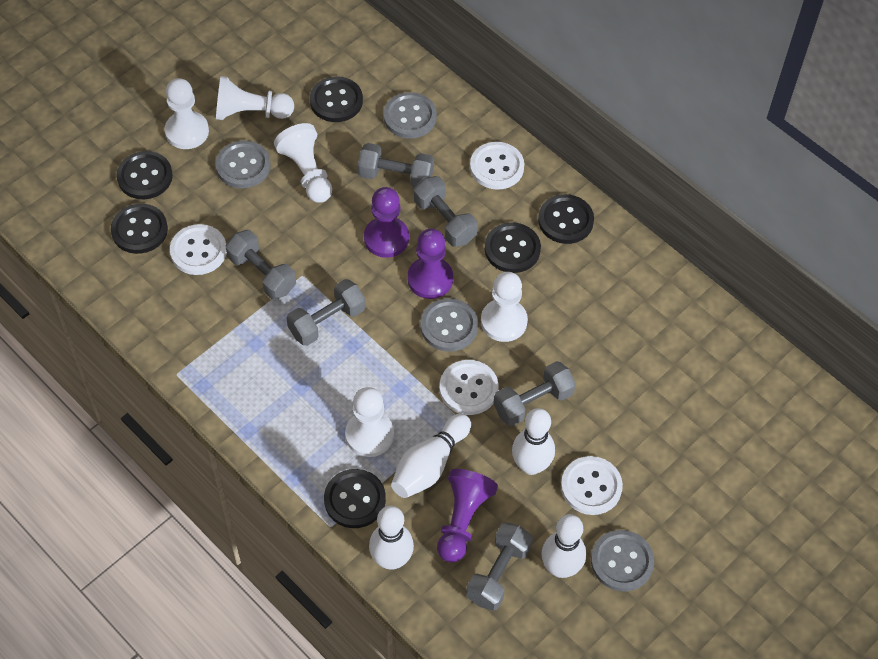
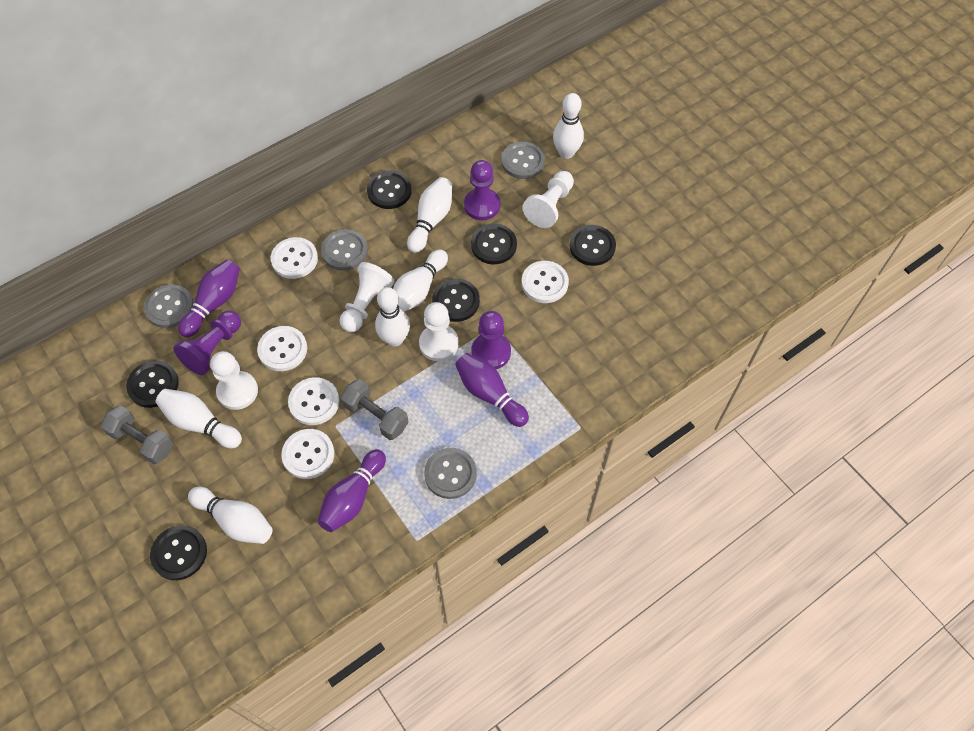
grey dumbbell: 6 -> 2
purple bowling pin: 0 -> 3
white bowling pin: 4 -> 6
white button: 4 -> 5
white pawn: 5 -> 4

